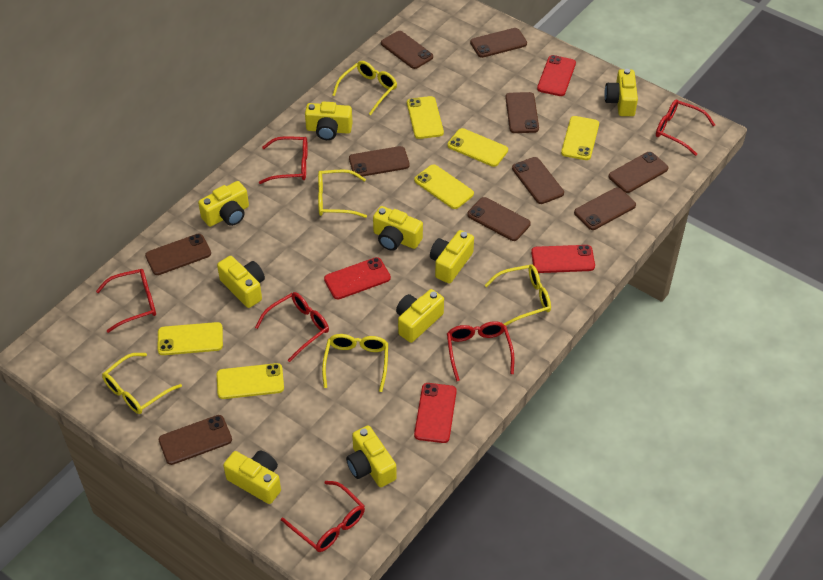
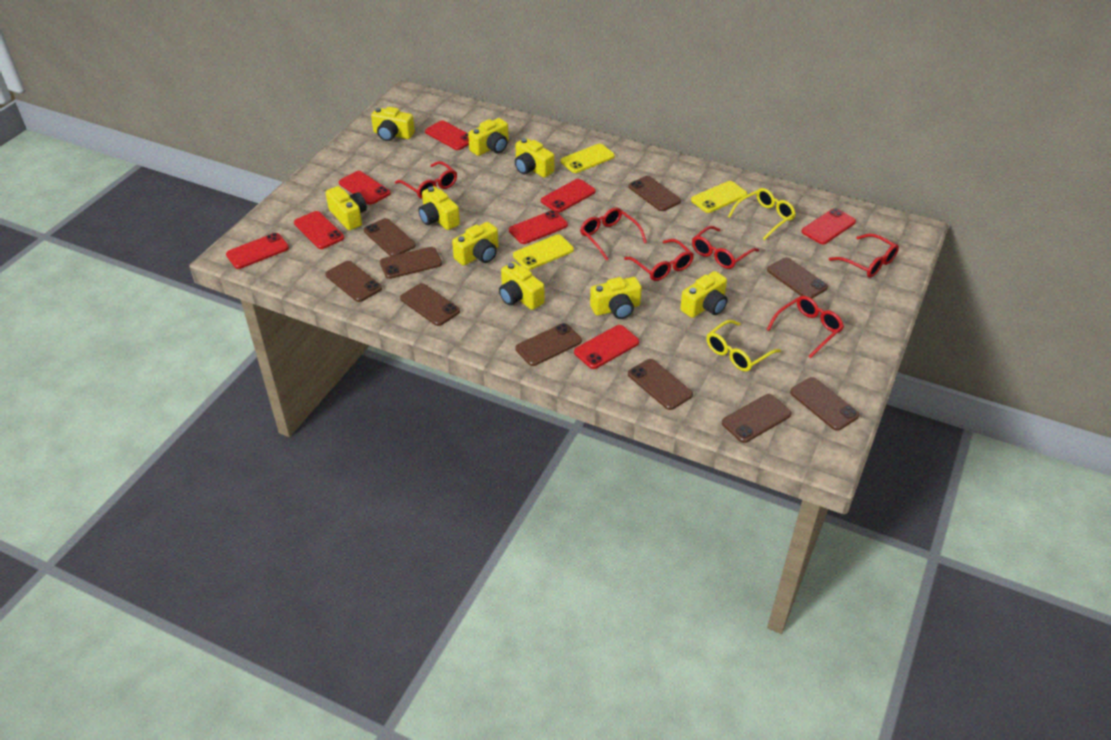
red phone: 4 -> 8
yellow glasses: 5 -> 2
yellow phone: 6 -> 3

